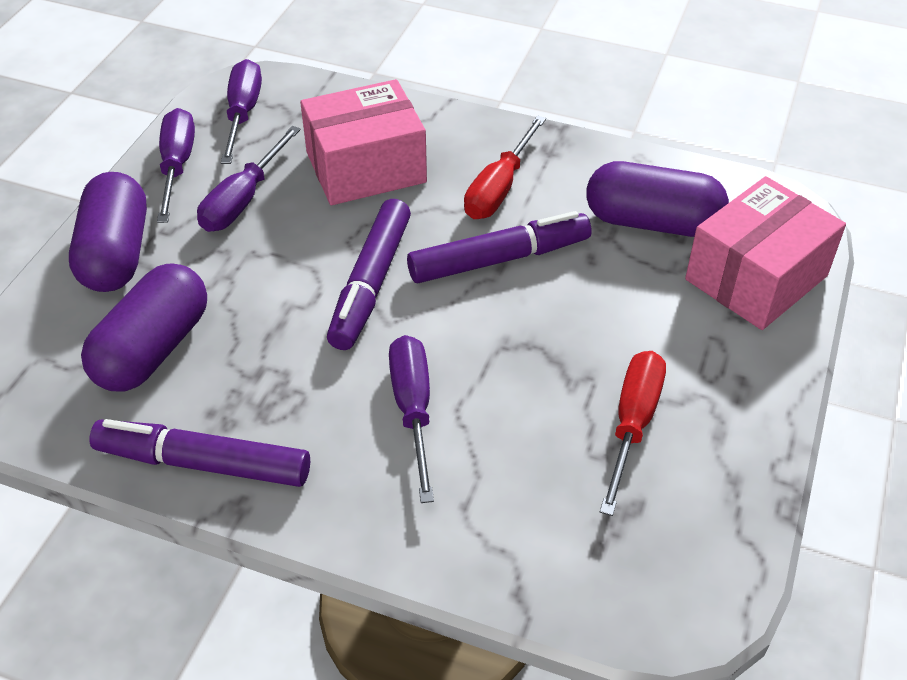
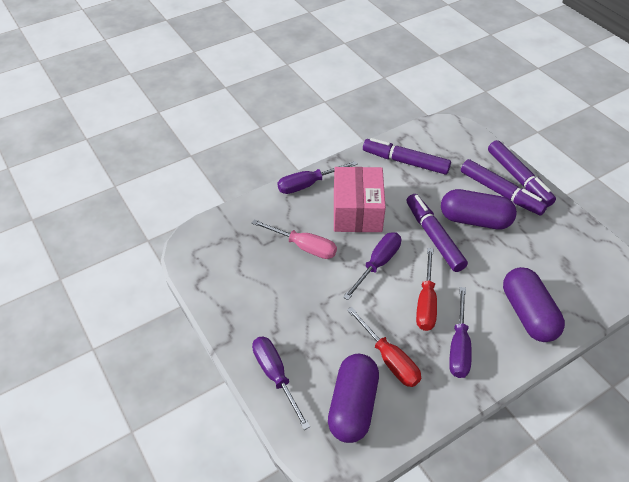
pink box: 2 -> 1
pink screwdriver: 0 -> 1
purple marker: 3 -> 4

